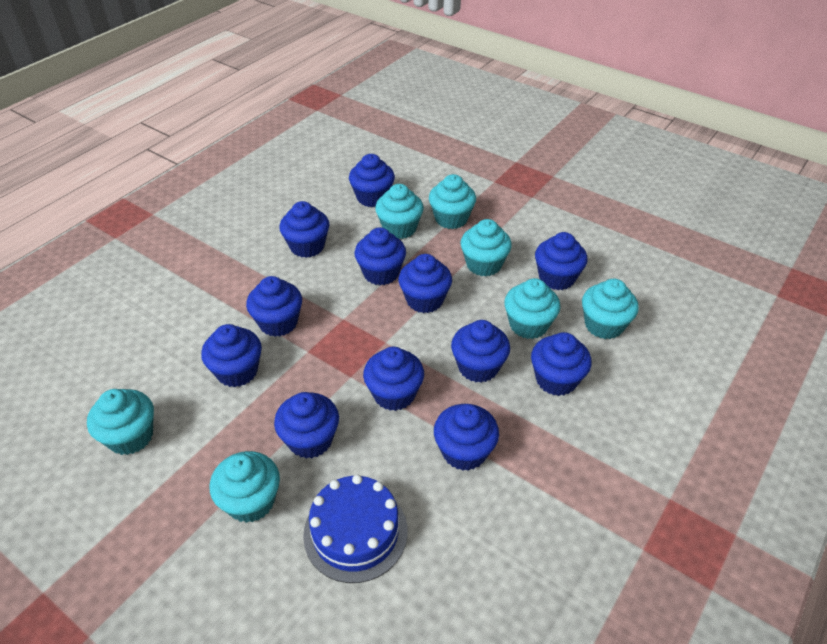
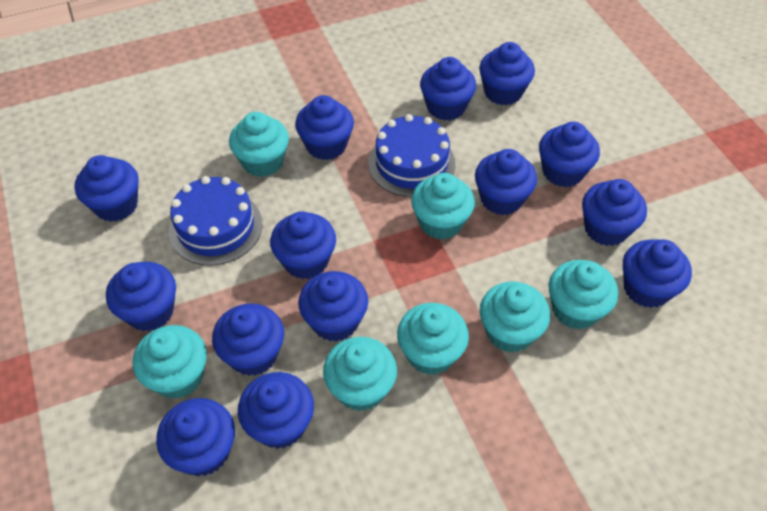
blue cake: 1 -> 2
blue cupcake: 12 -> 14

